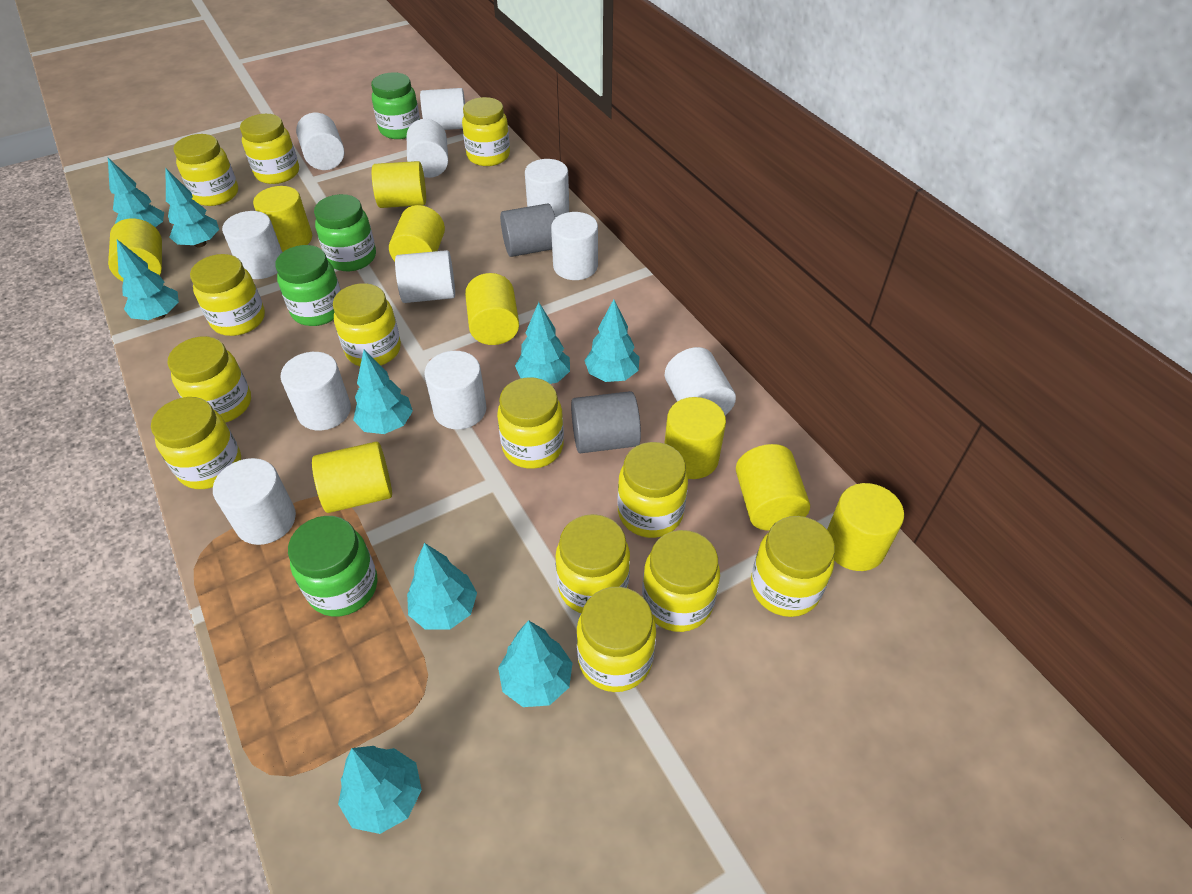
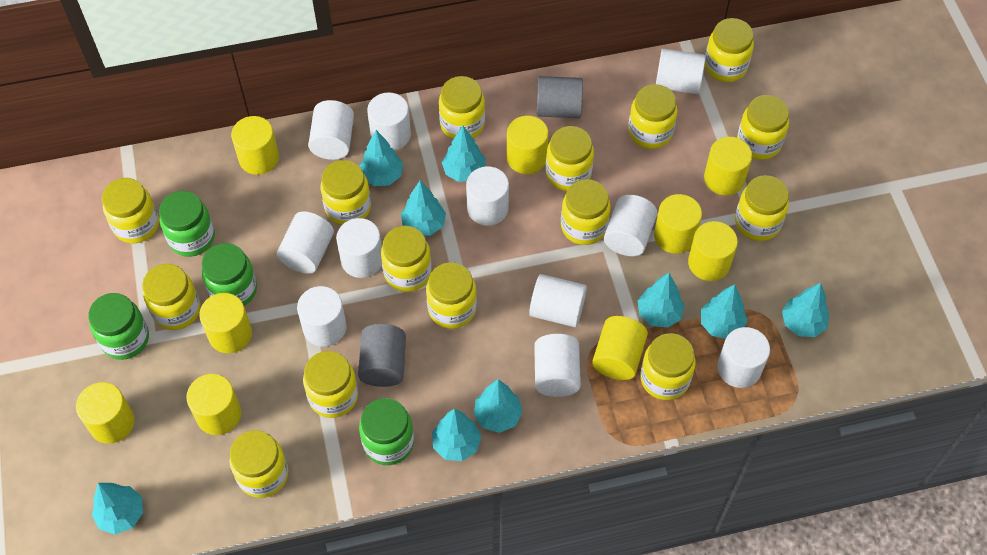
yellow jar: 13 -> 15

